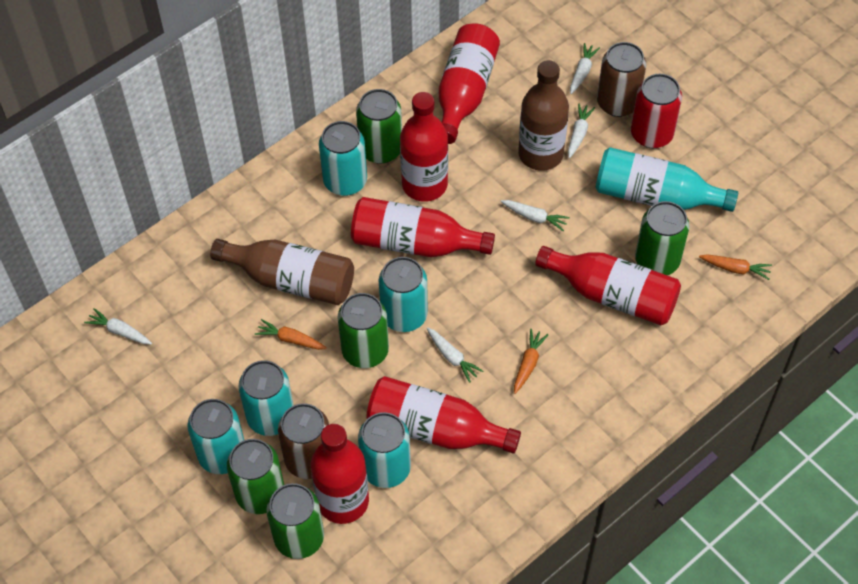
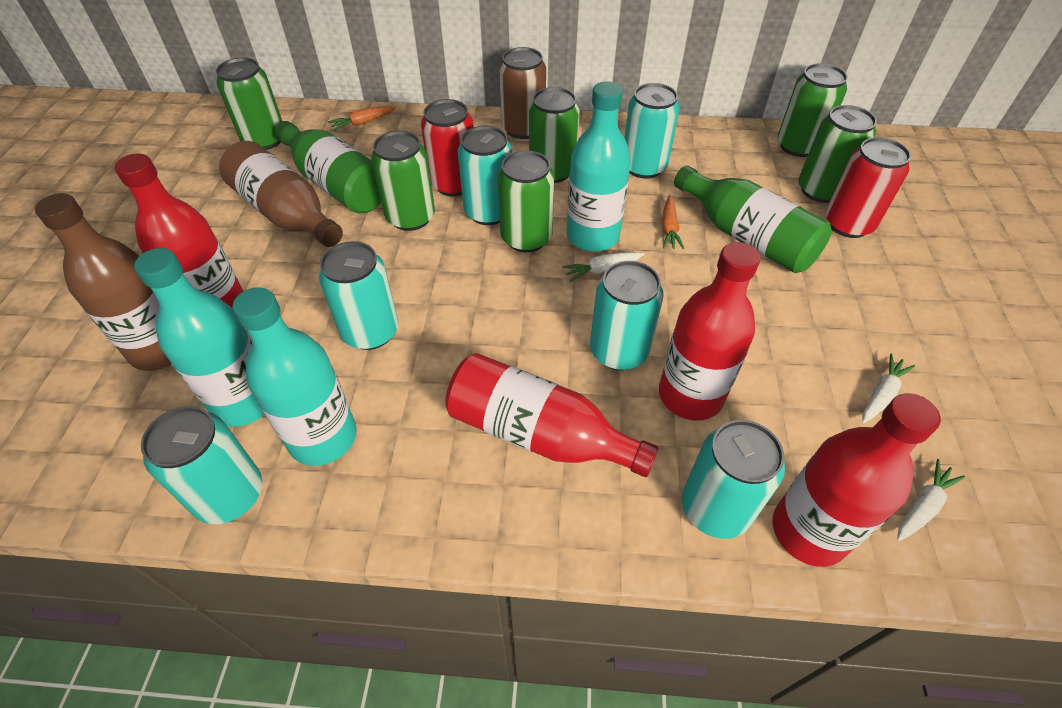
brown can: 2 -> 1
green bottle: 0 -> 2
green can: 5 -> 6
orange carrot: 3 -> 2
red bottle: 6 -> 4
red can: 1 -> 2
turquoise bottle: 1 -> 3
turquoise can: 5 -> 6
white carrot: 5 -> 3

